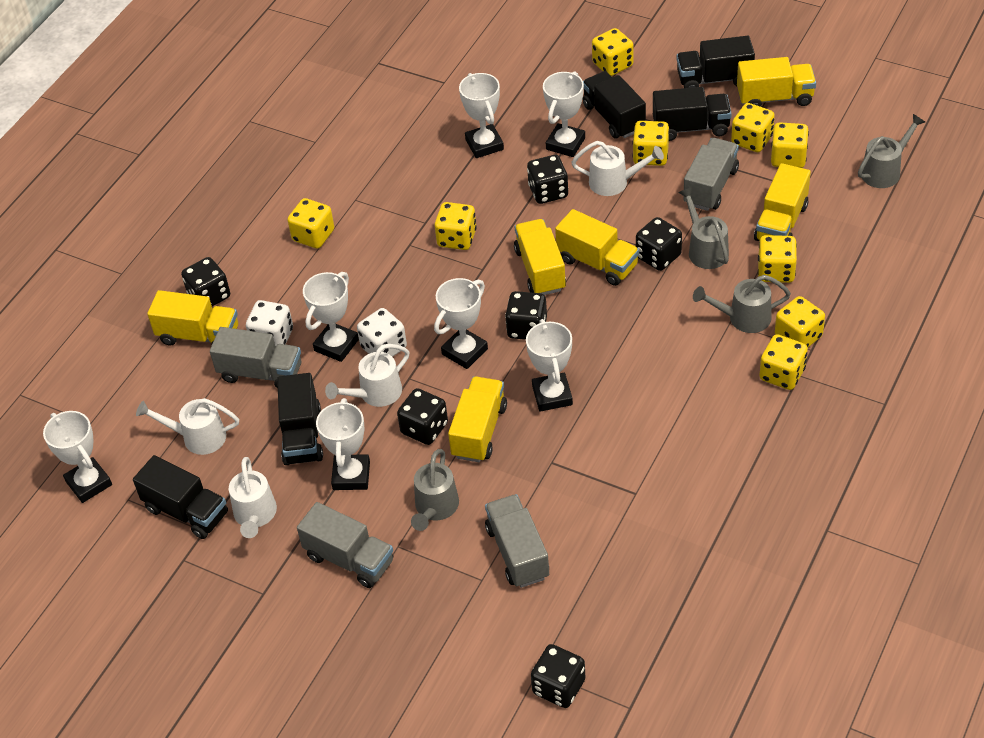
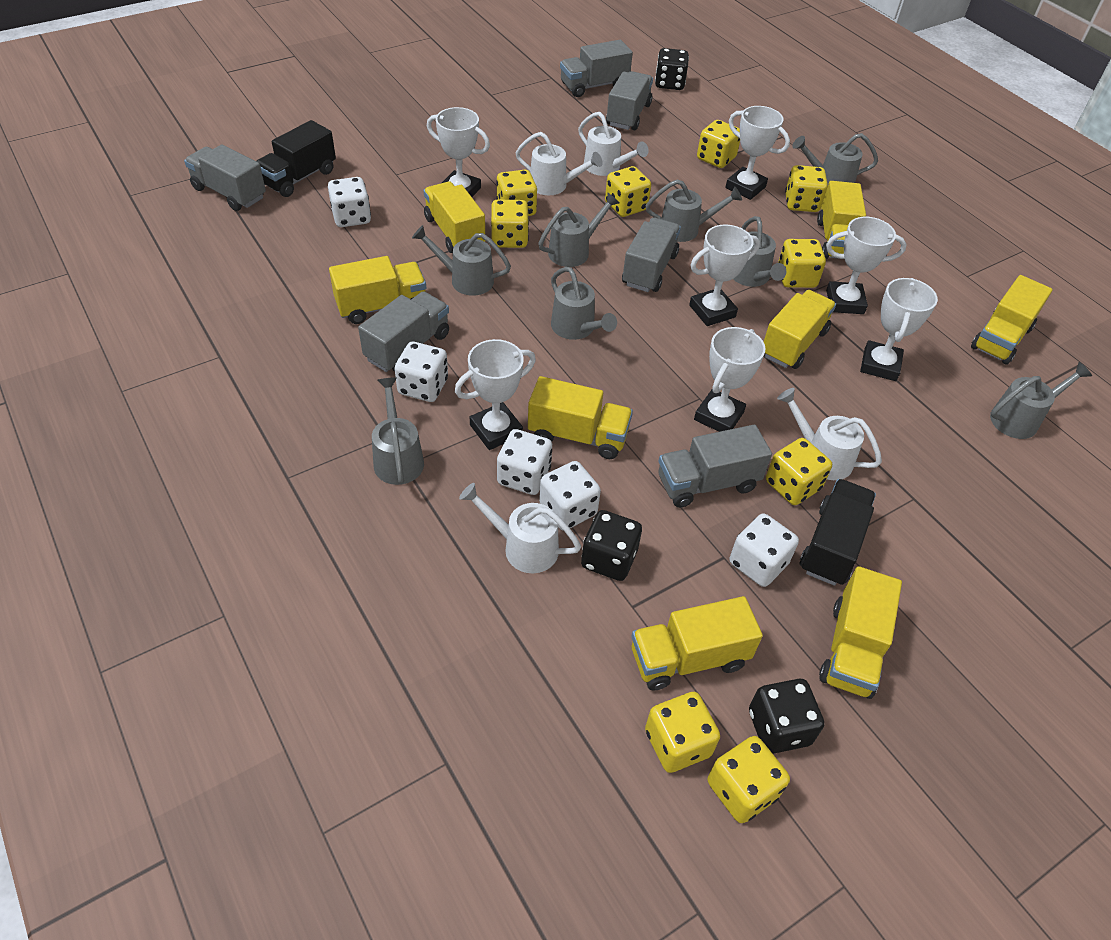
black dice: 6 -> 3
black truck: 5 -> 2
grey truck: 4 -> 6
grey watering can: 4 -> 8
white dice: 2 -> 5
yellow truck: 6 -> 8

